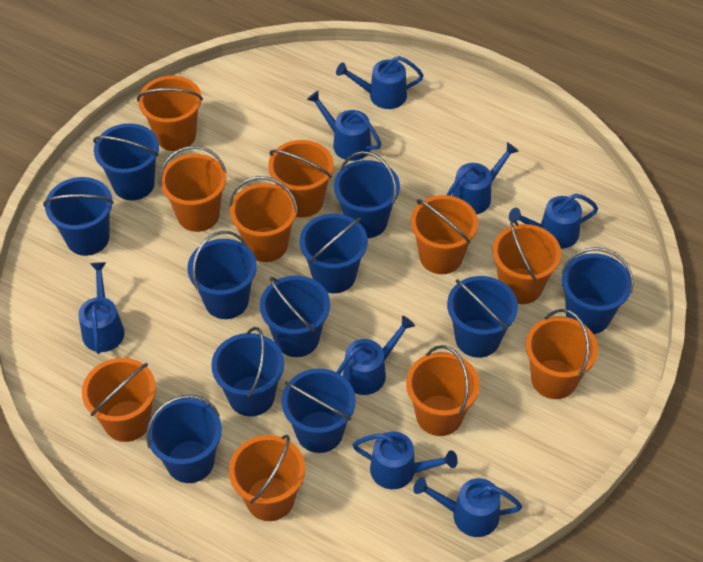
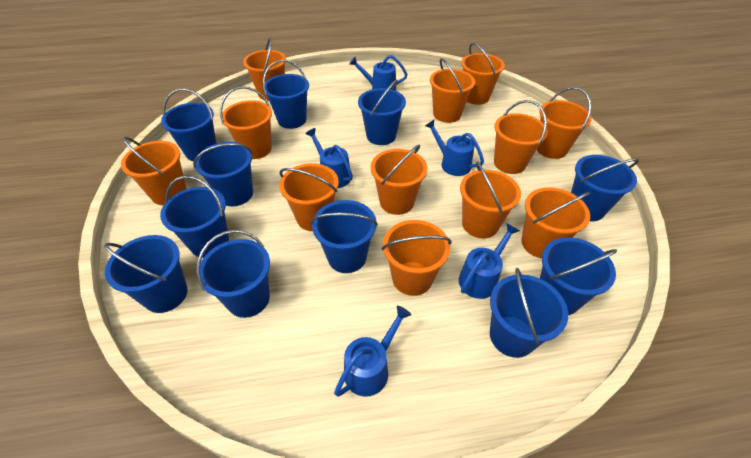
blue watering can: 8 -> 5
orange bucket: 10 -> 12

